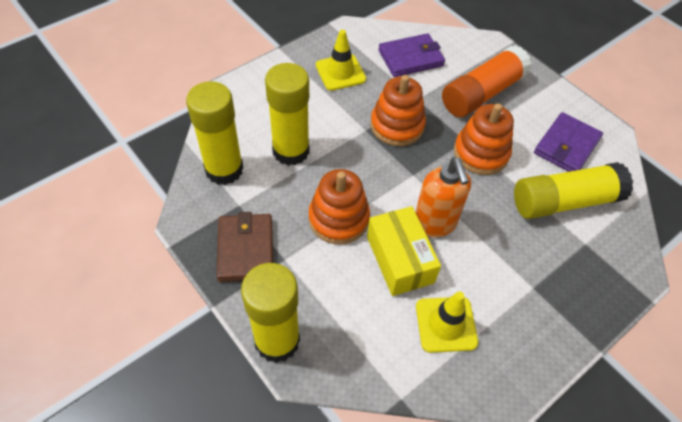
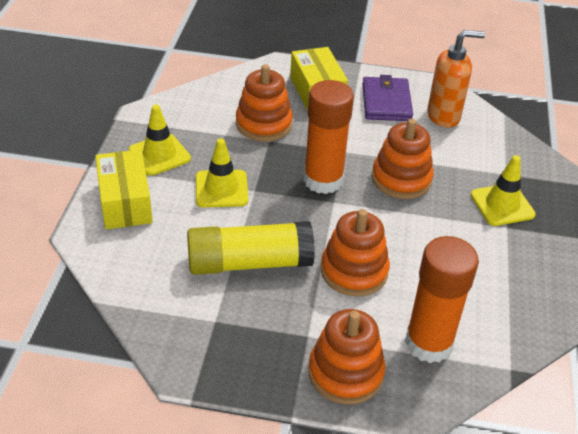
brown wallet: 1 -> 0
orange glue stick: 1 -> 2
orange stacking toy: 3 -> 4
purple wallet: 2 -> 1
yellow box: 1 -> 2
yellow glue stick: 4 -> 1
yellow traffic cone: 2 -> 3

